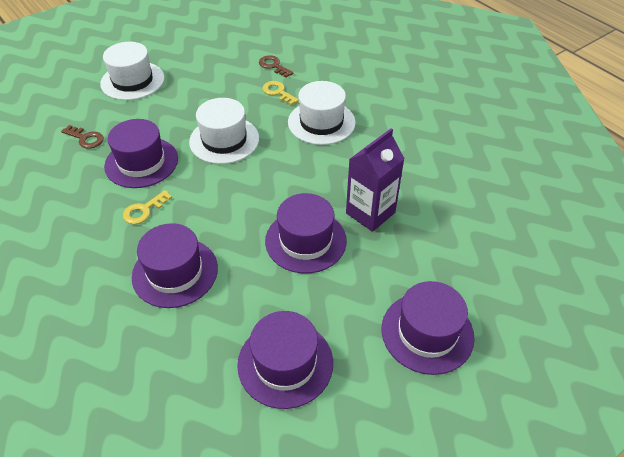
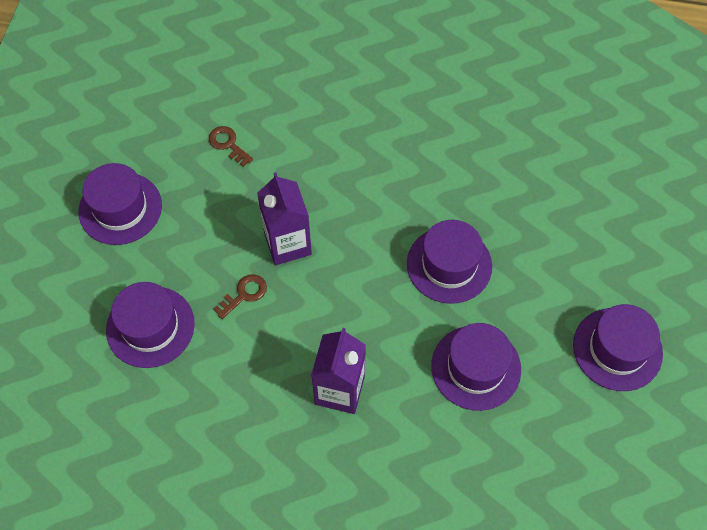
purple carton: 1 -> 2
white hat: 3 -> 0
yellow key: 2 -> 0

